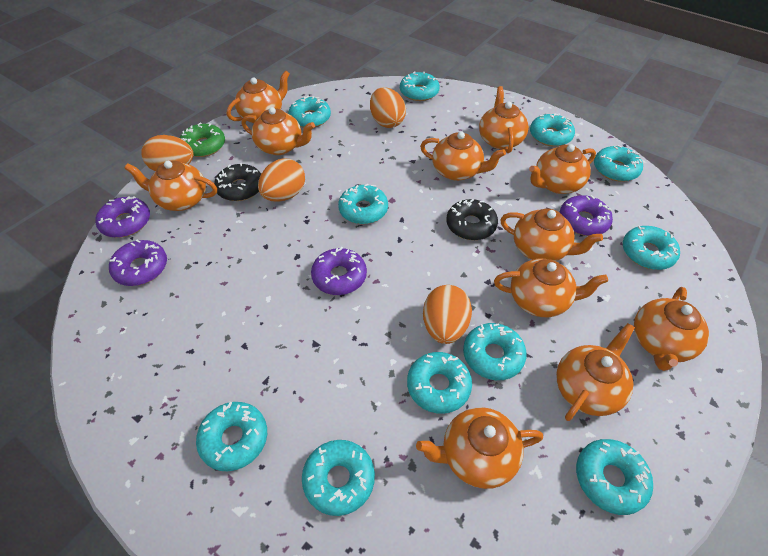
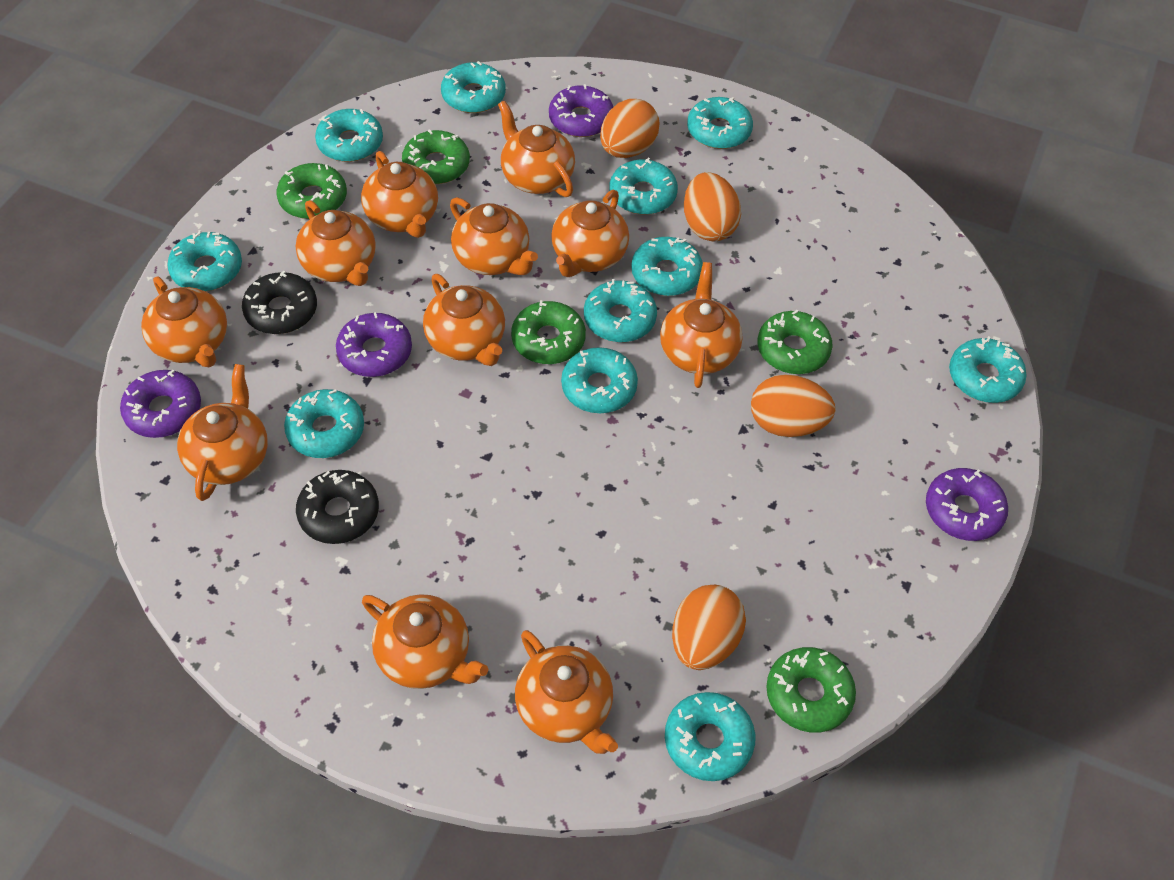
green donut: 1 -> 5

